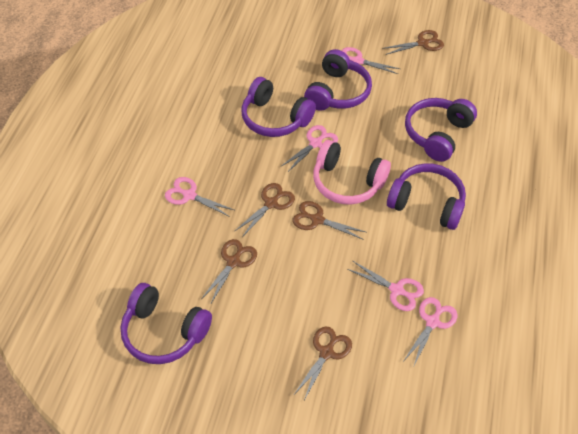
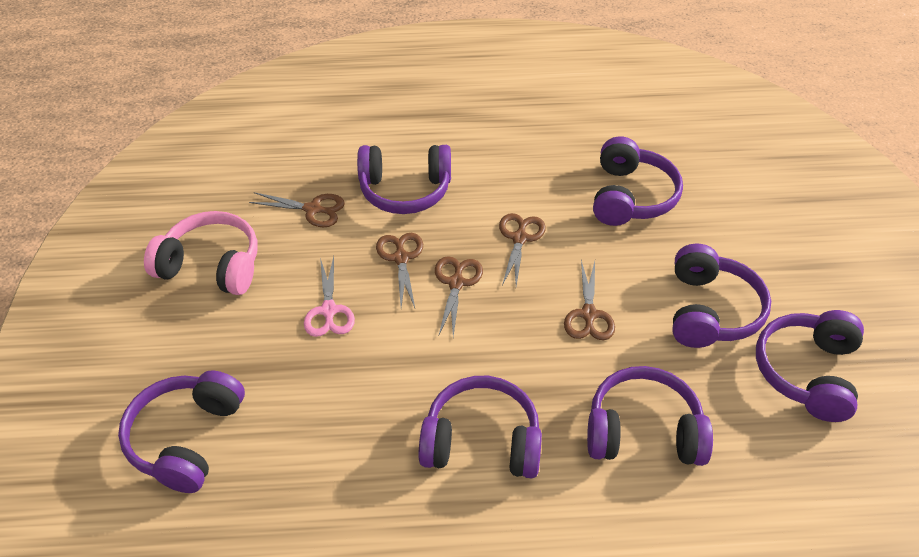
pink scissors: 5 -> 1
purple headphones: 5 -> 7

